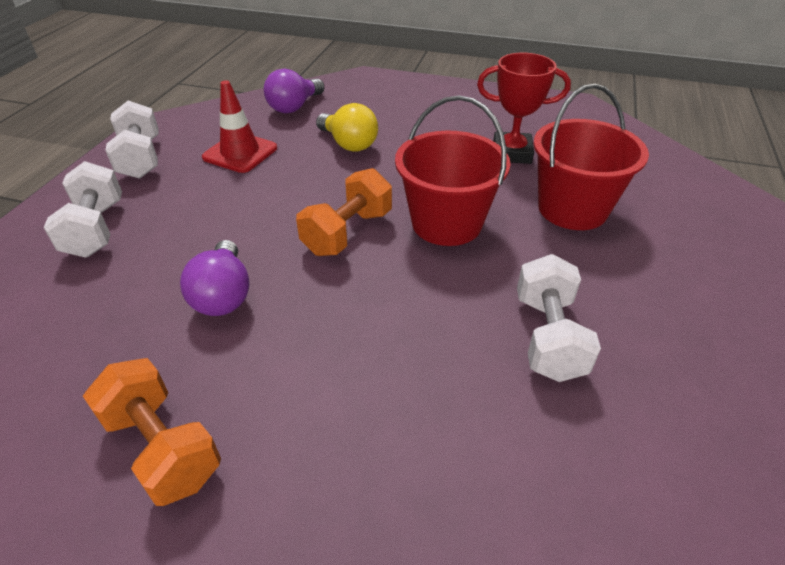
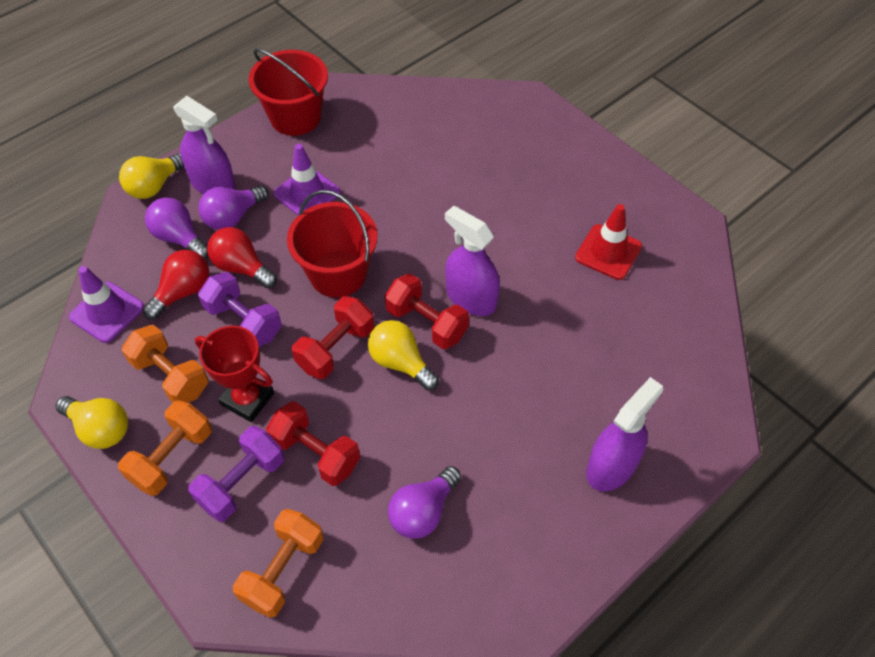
orange dumbbell: 2 -> 3
purple dumbbell: 0 -> 2
purple light bulb: 2 -> 3
purple spray bottle: 0 -> 3
purple traffic cone: 0 -> 2
red dumbbell: 0 -> 3
red light bulb: 0 -> 2
white dumbbell: 3 -> 0
yellow light bulb: 1 -> 3

